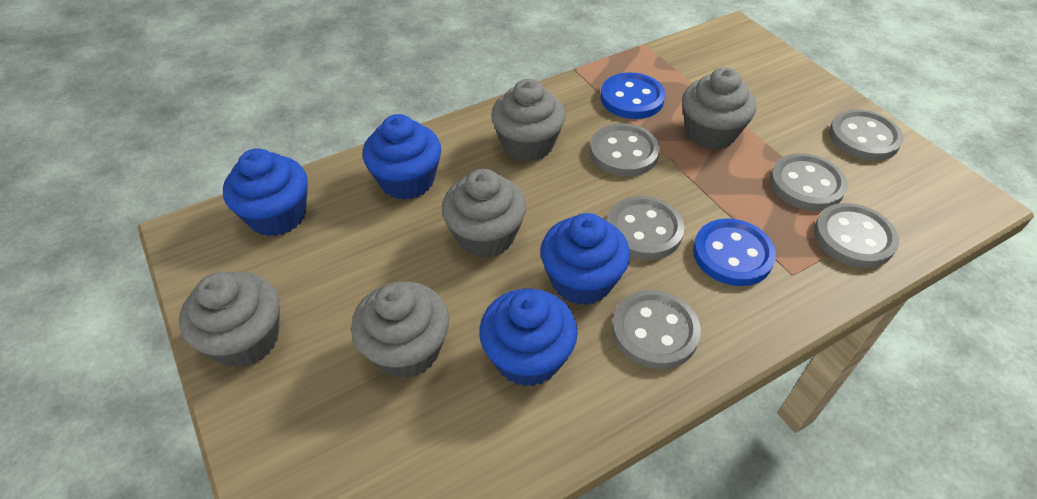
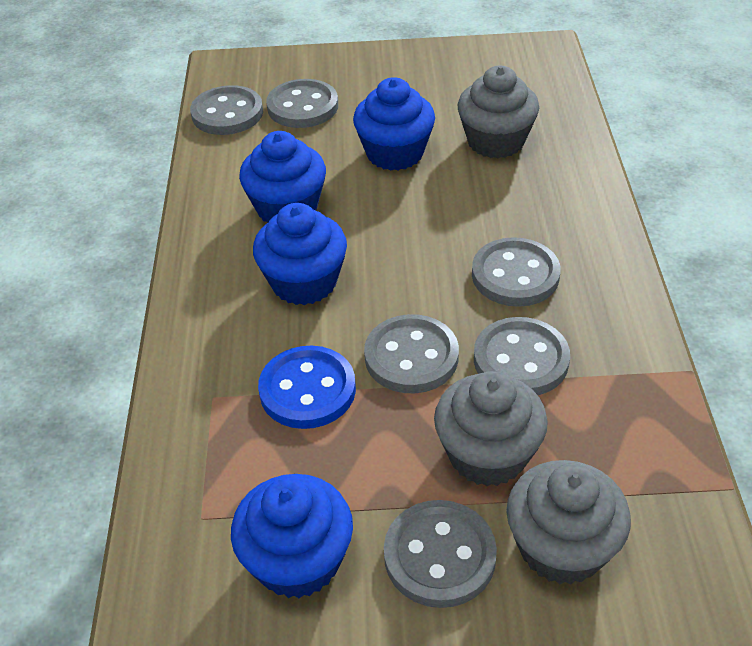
blue button: 2 -> 1
grey cupcake: 5 -> 3

